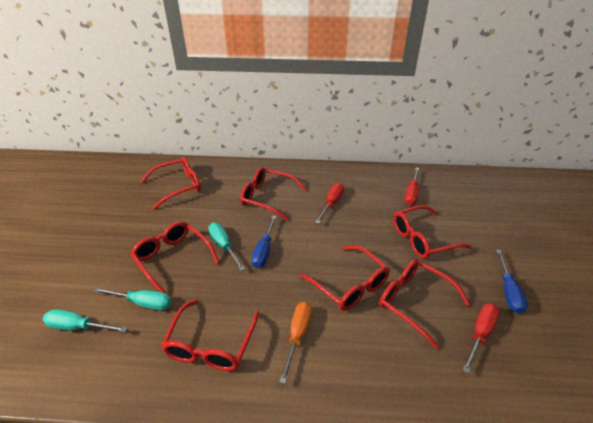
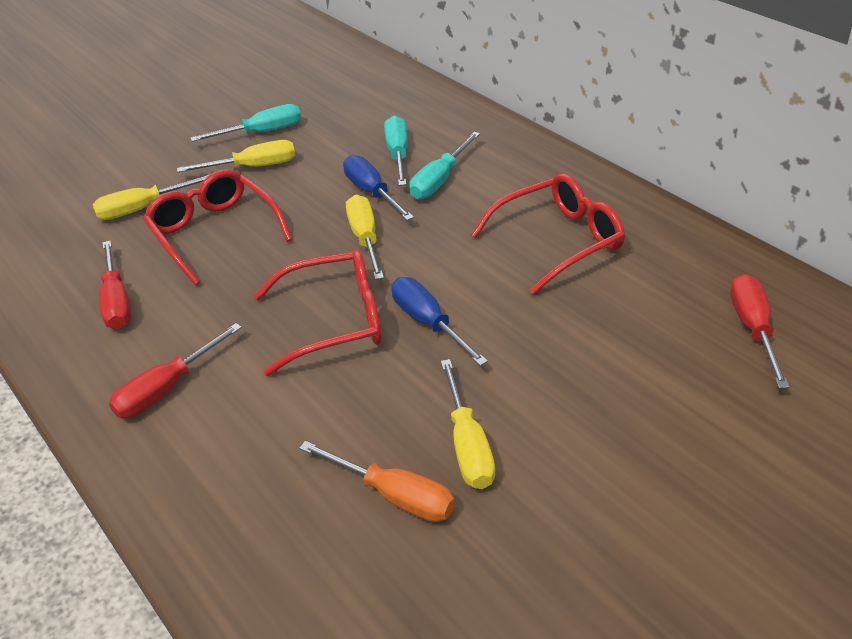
red glasses: 7 -> 3
yellow screwdriver: 0 -> 4

